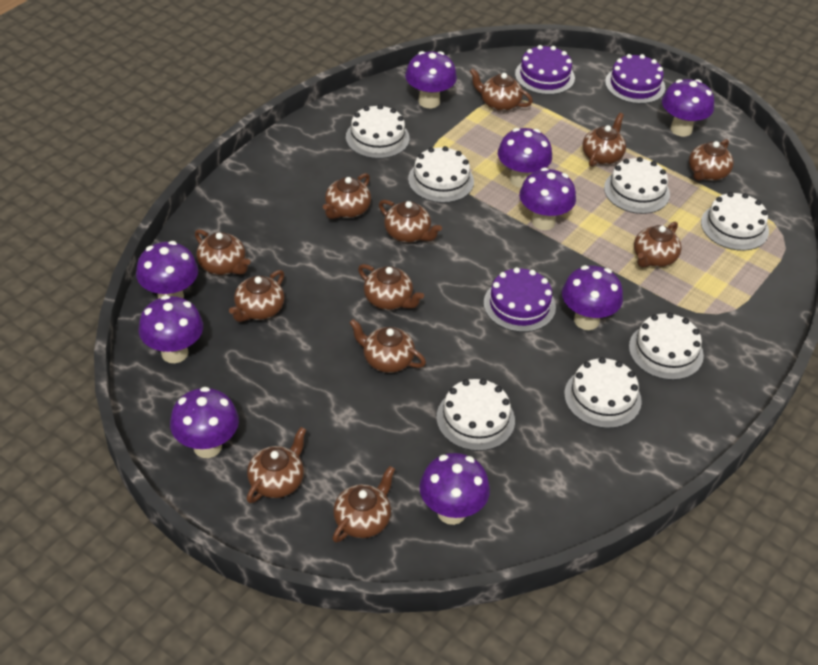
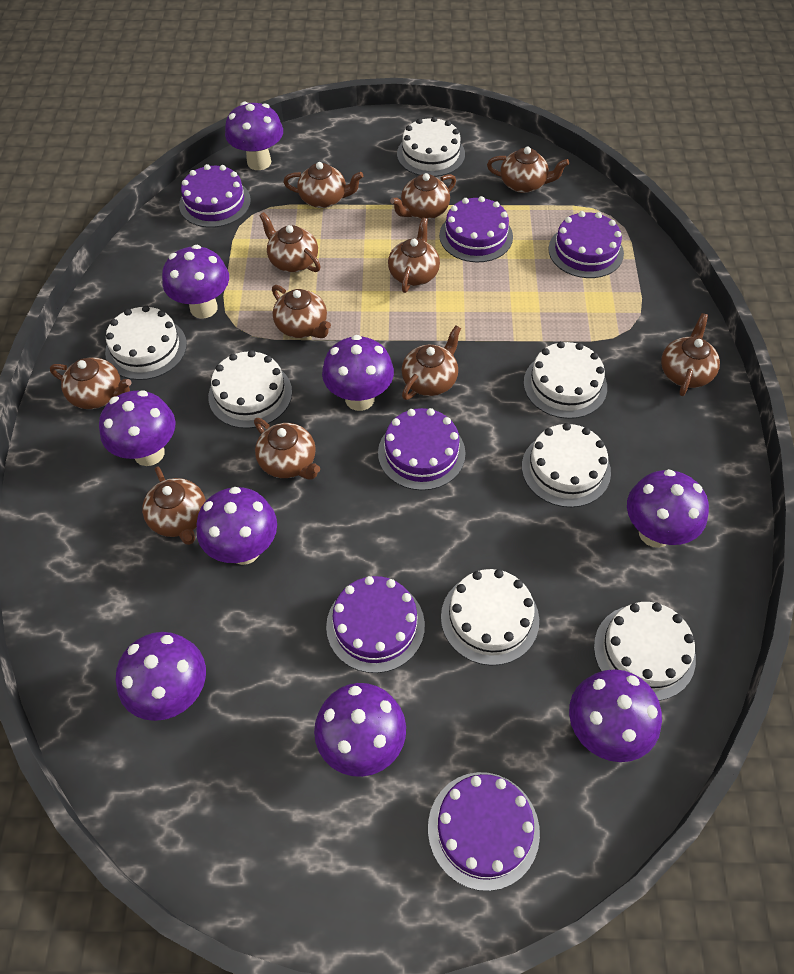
brown teapot: 12 -> 11
purple cake: 3 -> 6

